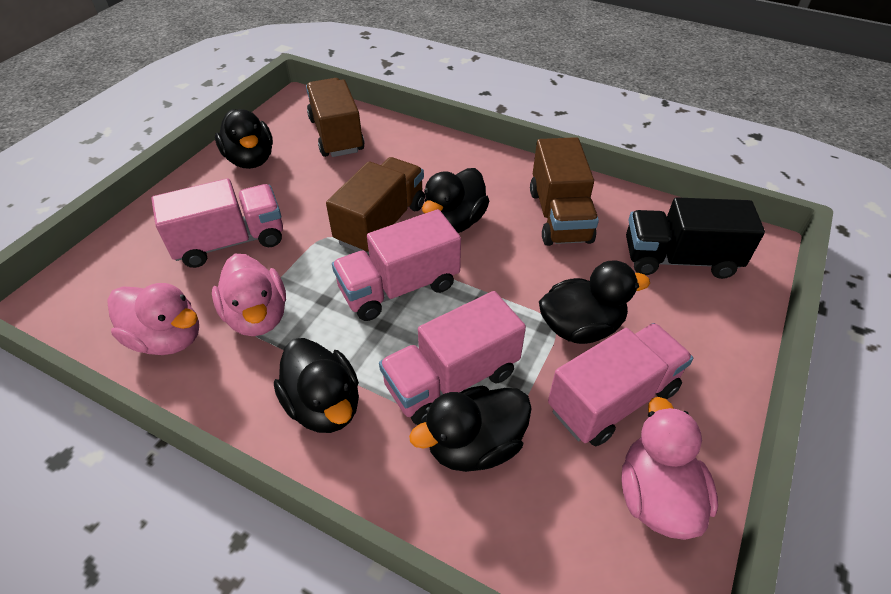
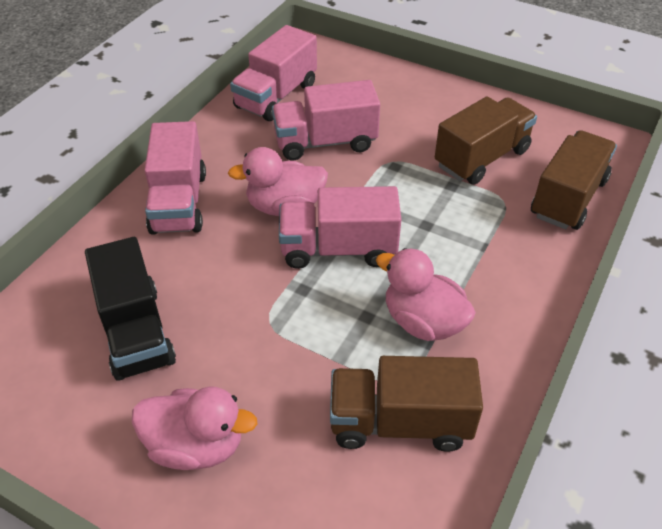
black duck: 5 -> 0

